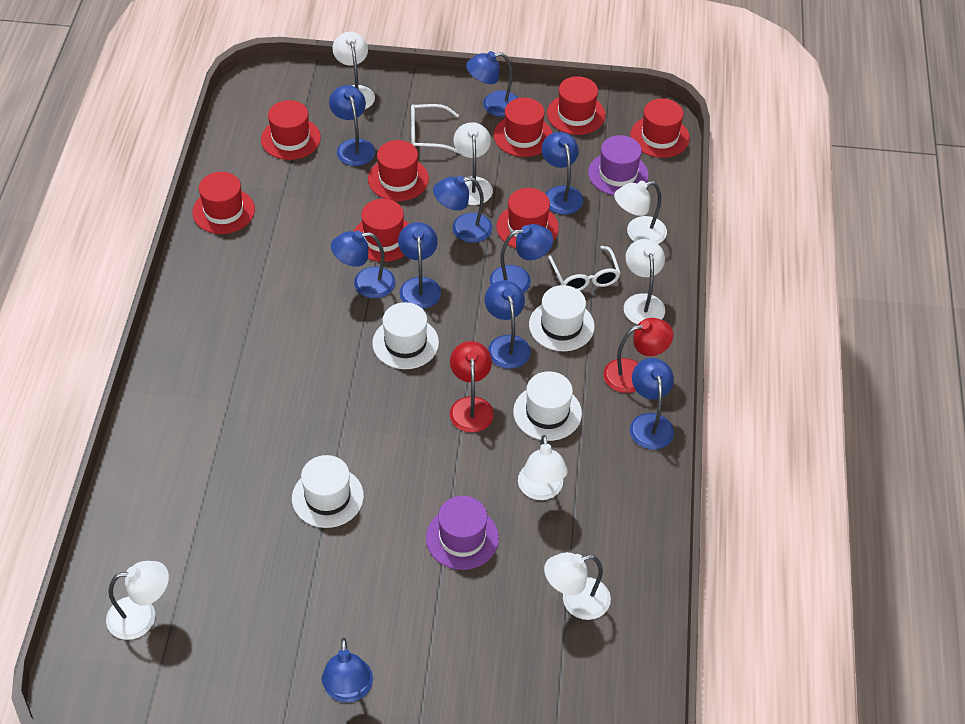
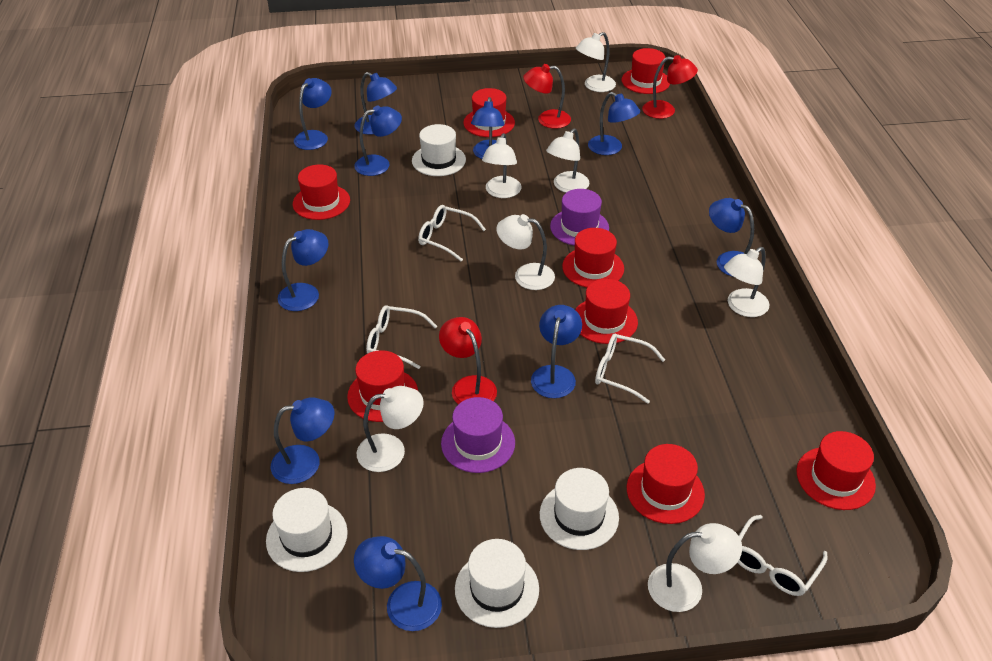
red lamp: 2 -> 3
white glasses: 2 -> 4

